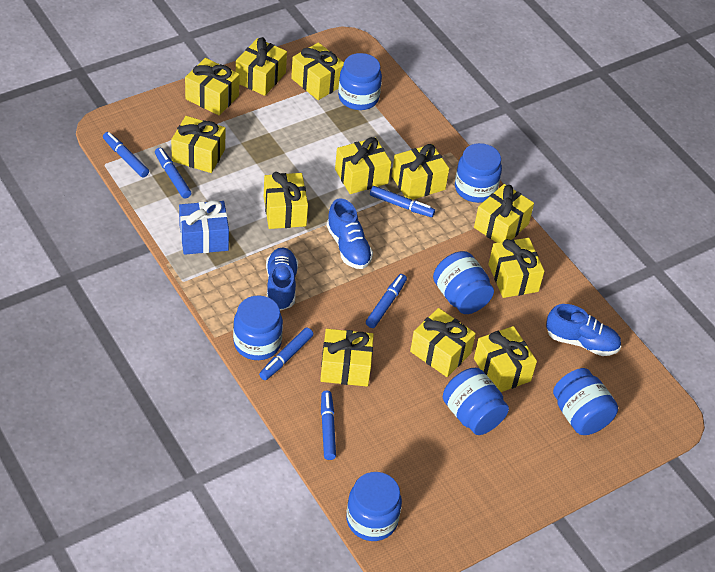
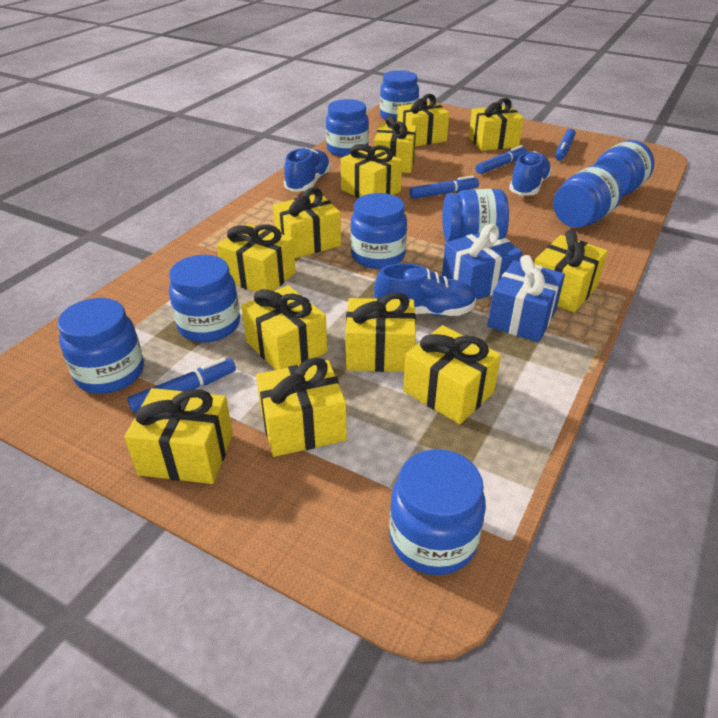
blue gift: 1 -> 2
blue jar: 7 -> 9
blue marker: 6 -> 4

